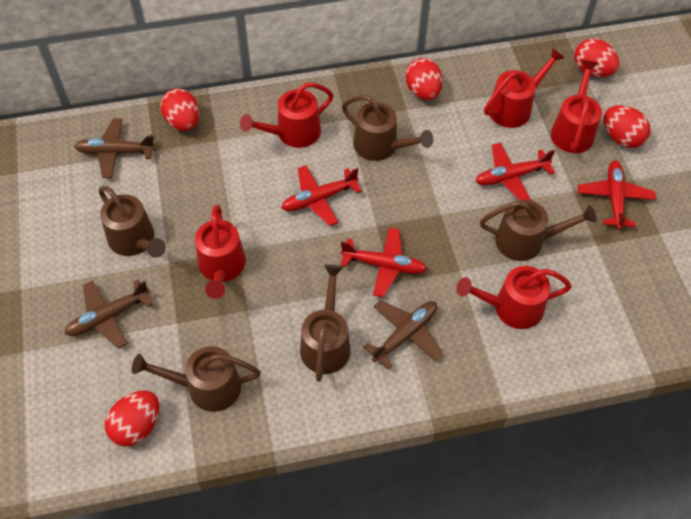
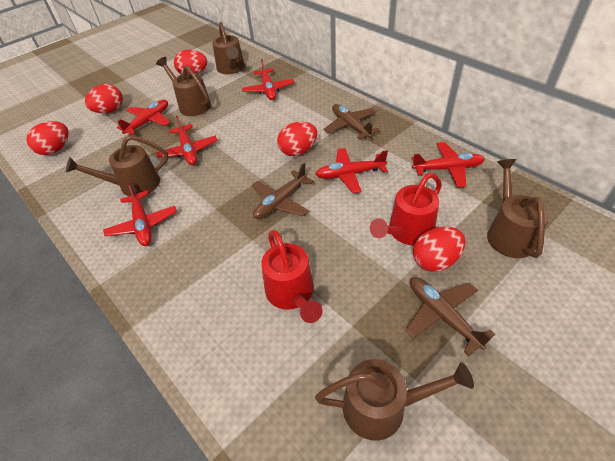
red plane: 4 -> 6
red watering can: 5 -> 2

